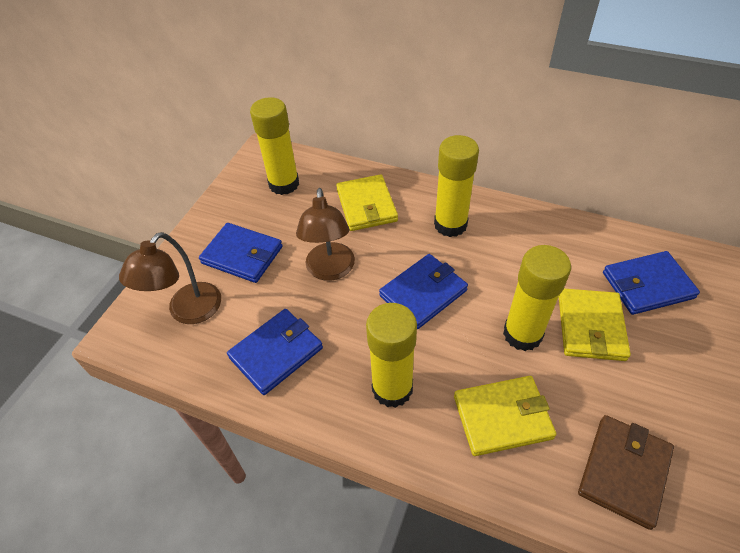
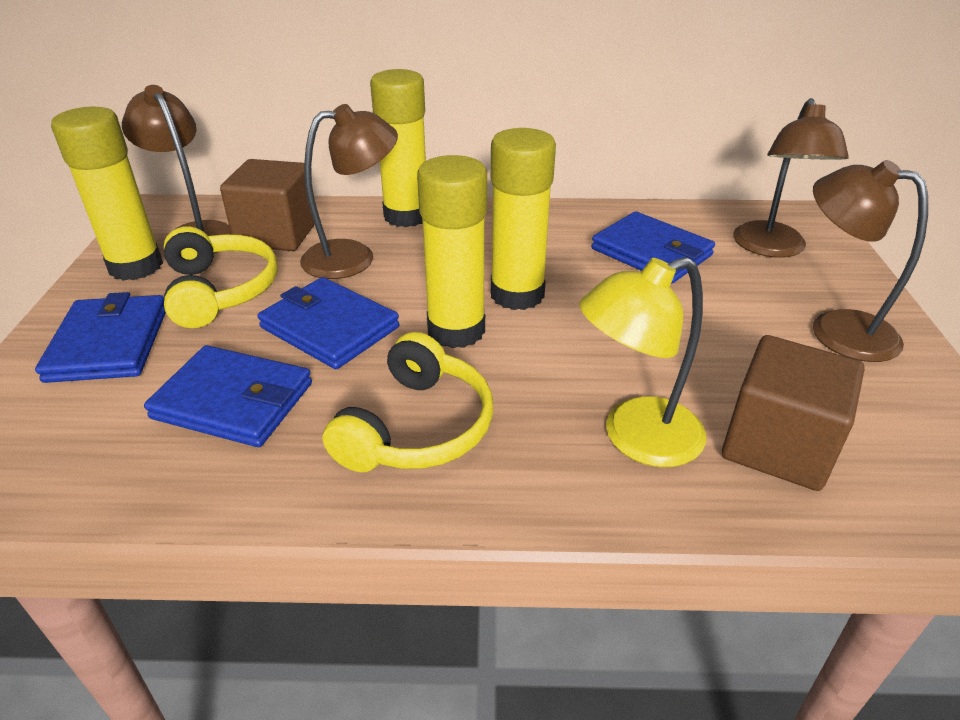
brown cube: 0 -> 2
brown lamp: 2 -> 4
brown wallet: 1 -> 0
yellow headphones: 0 -> 2
yellow lamp: 0 -> 1
yellow wallet: 3 -> 0

